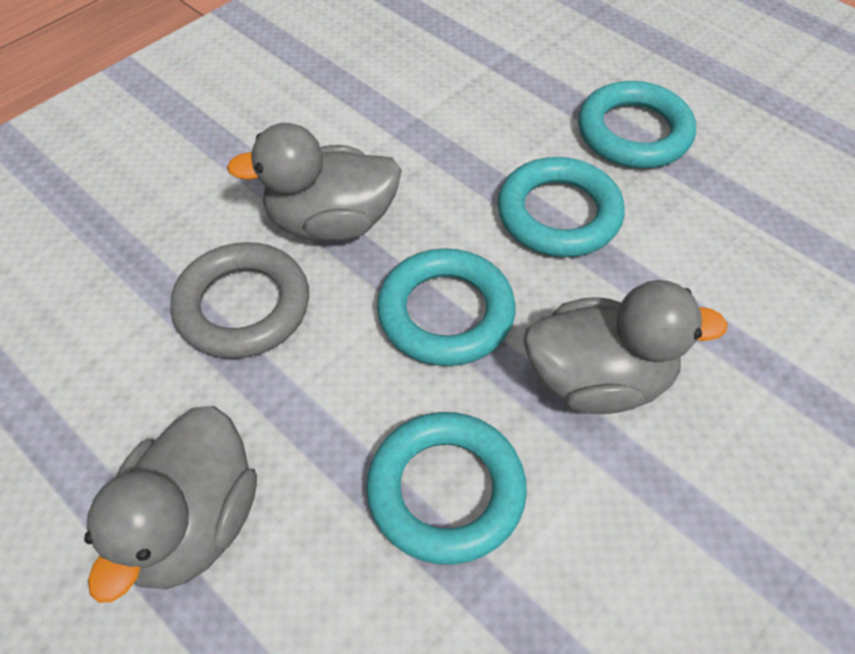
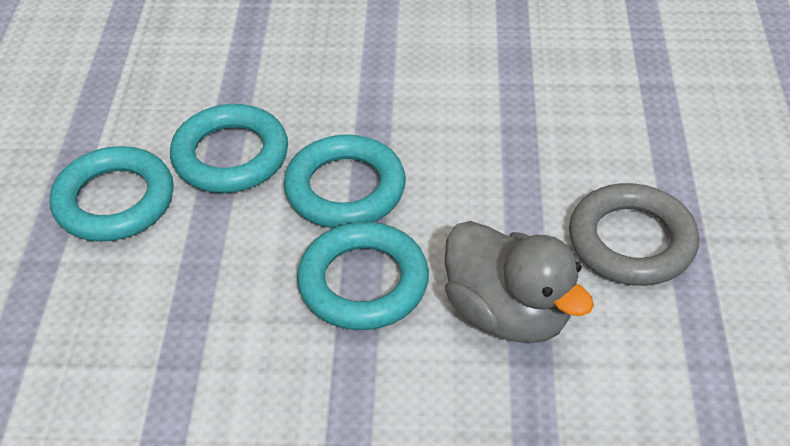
grey duck: 3 -> 1

